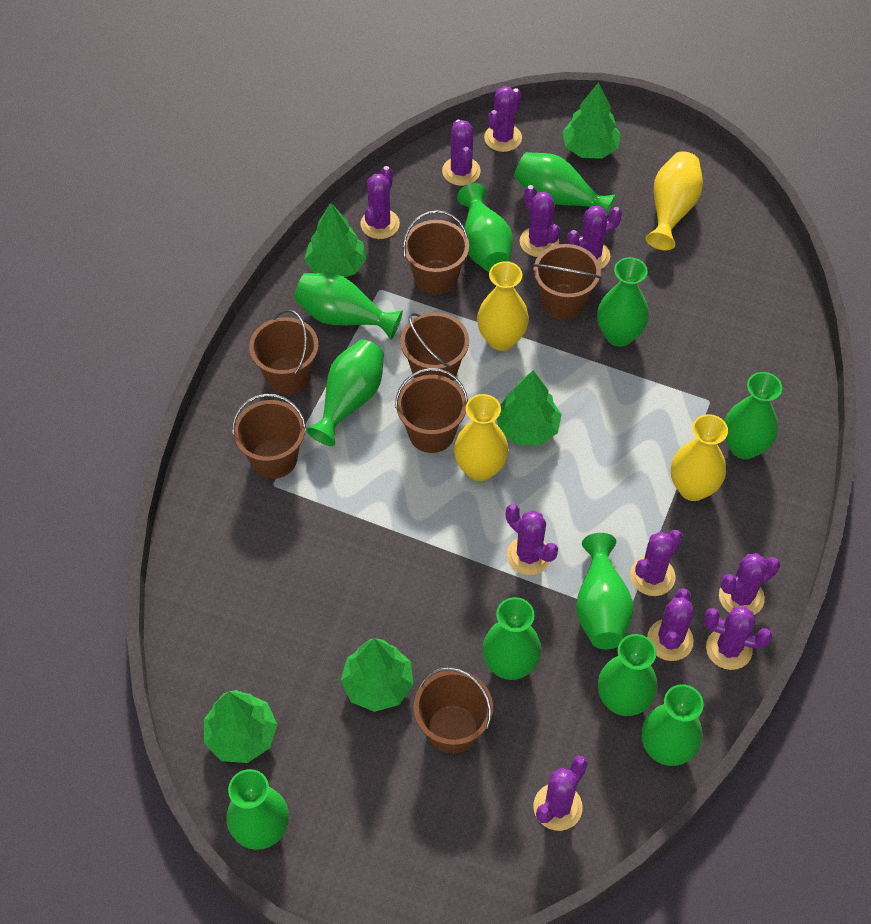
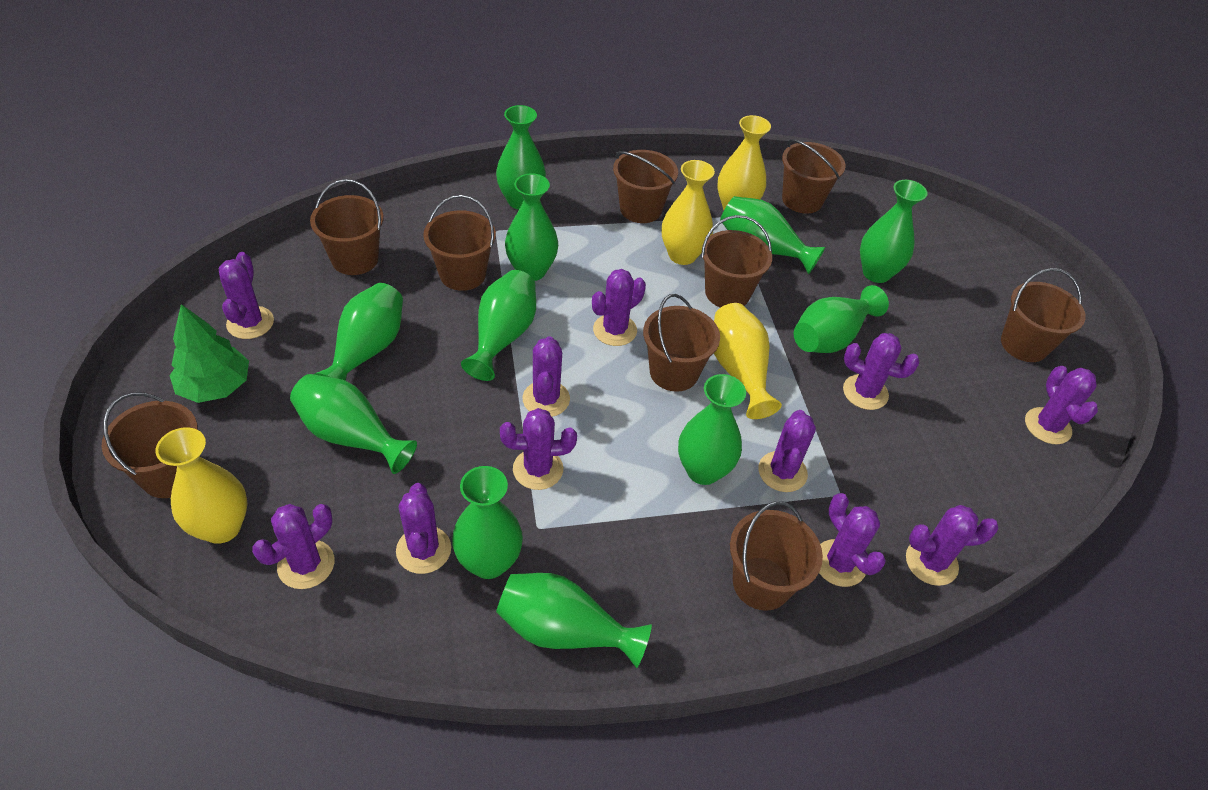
brown bucket: 7 -> 9
green tree: 5 -> 1

